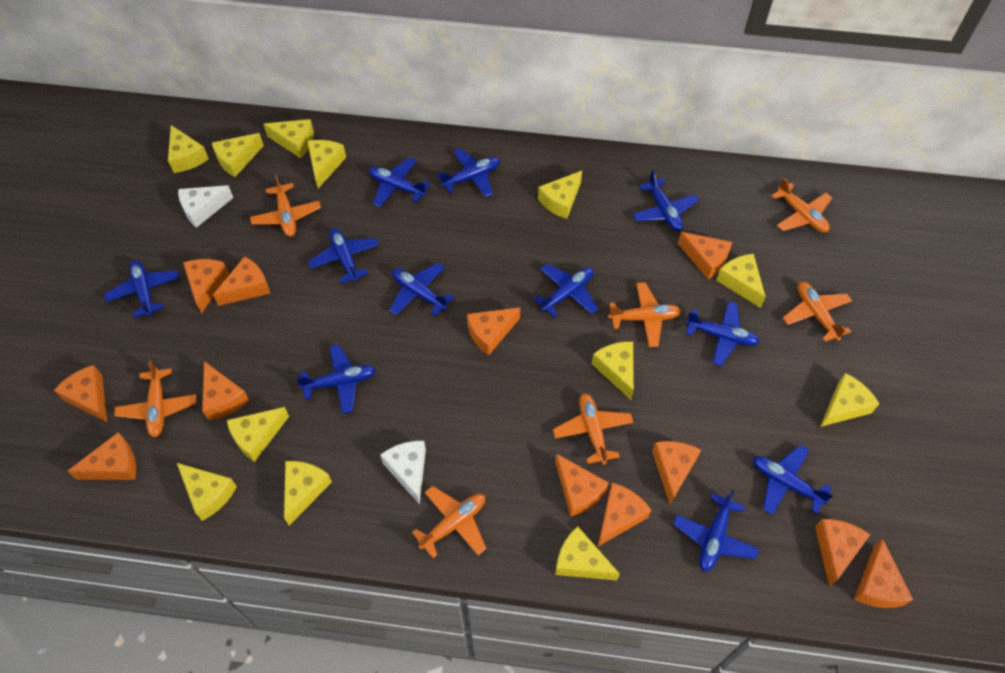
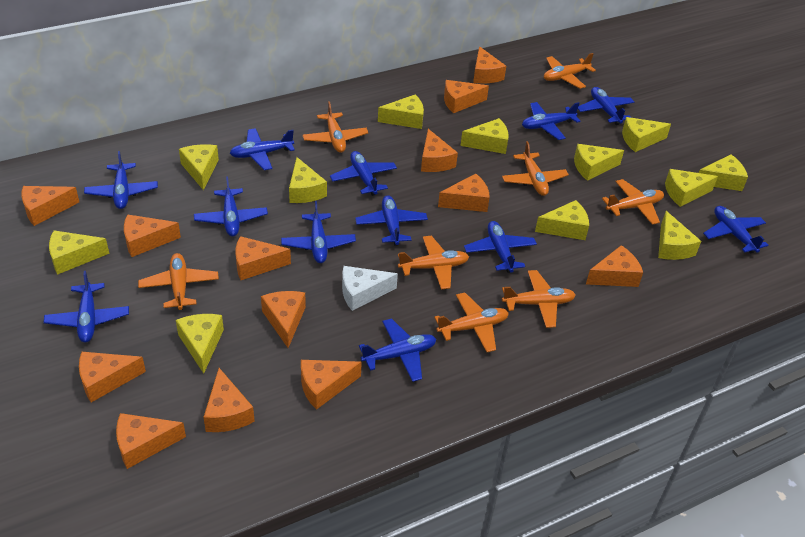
blue plane: 11 -> 12
orange cheese: 12 -> 13
orange plane: 7 -> 8
white cheese: 2 -> 1

